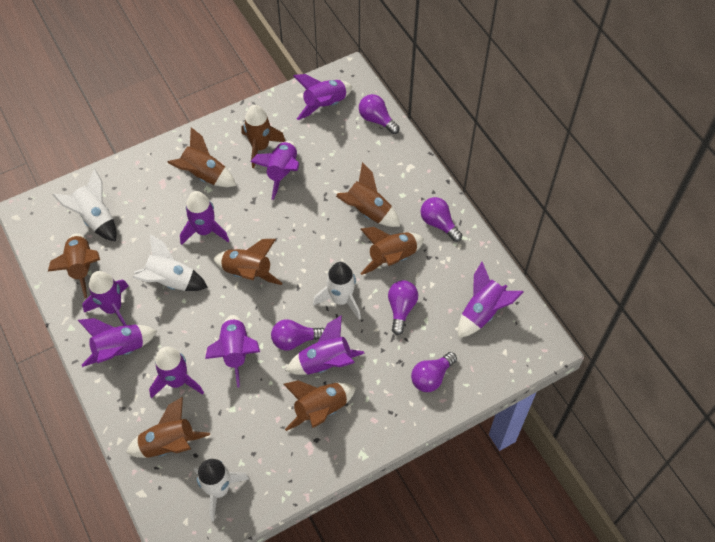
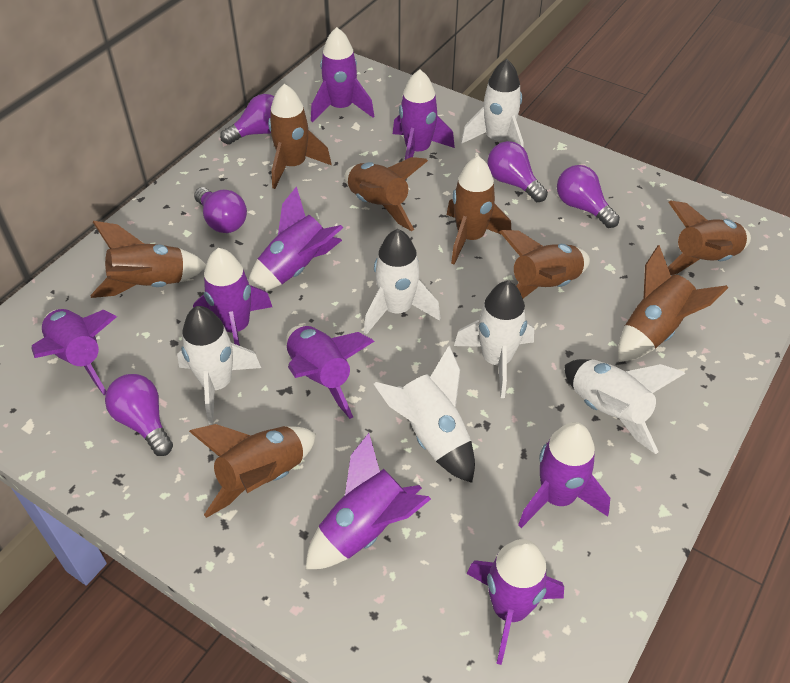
white rocket: 4 -> 6

